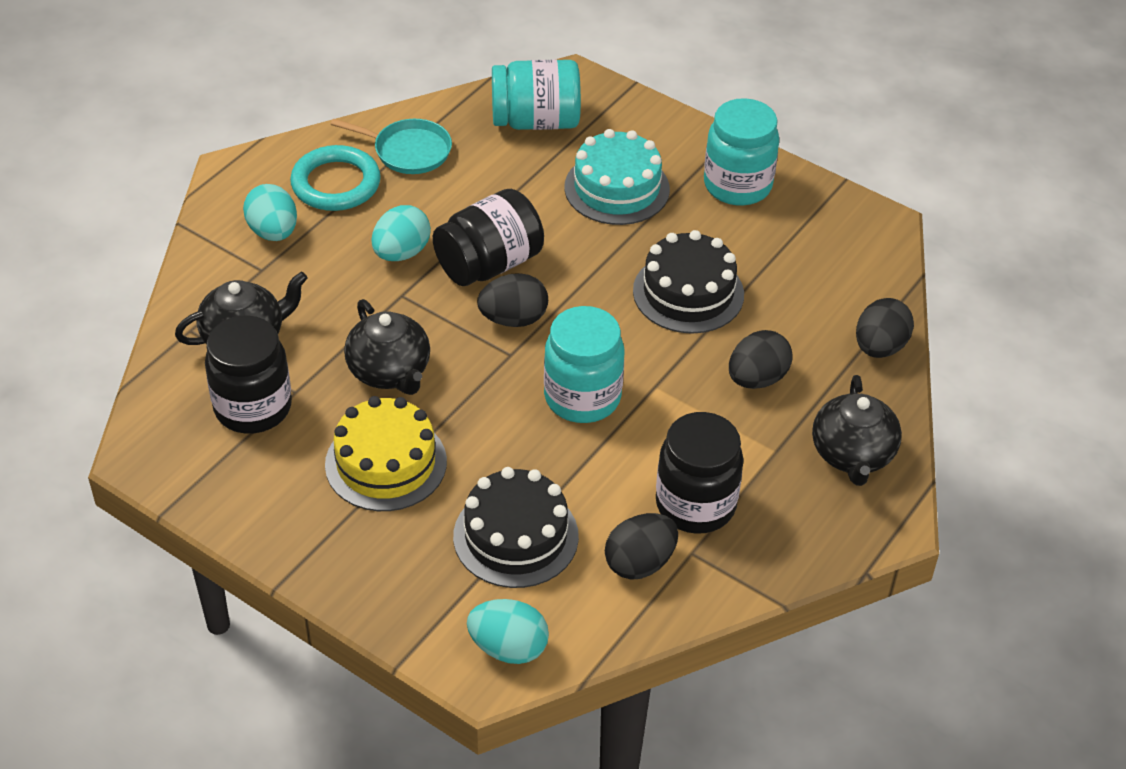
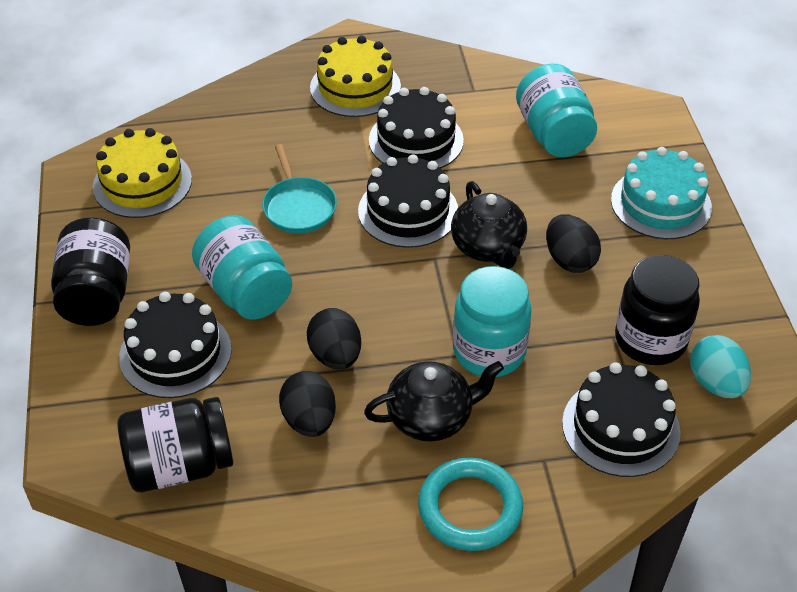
black cake: 2 -> 4
black egg: 4 -> 3
black teapot: 3 -> 2
turquoise egg: 3 -> 1
yellow cake: 1 -> 2

